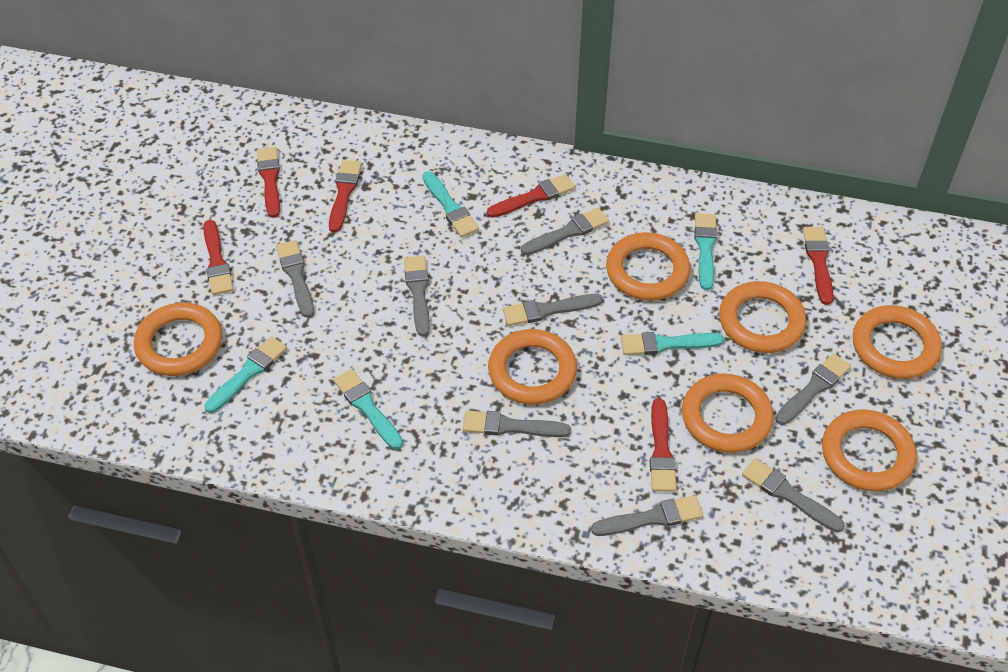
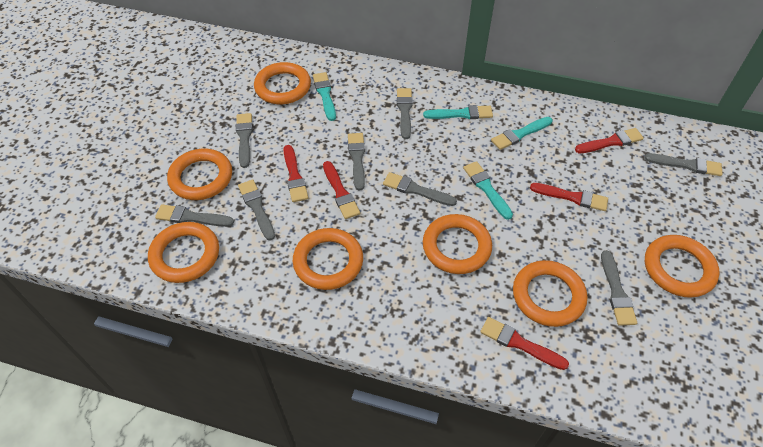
red brush: 6 -> 5
turquoise brush: 5 -> 4

